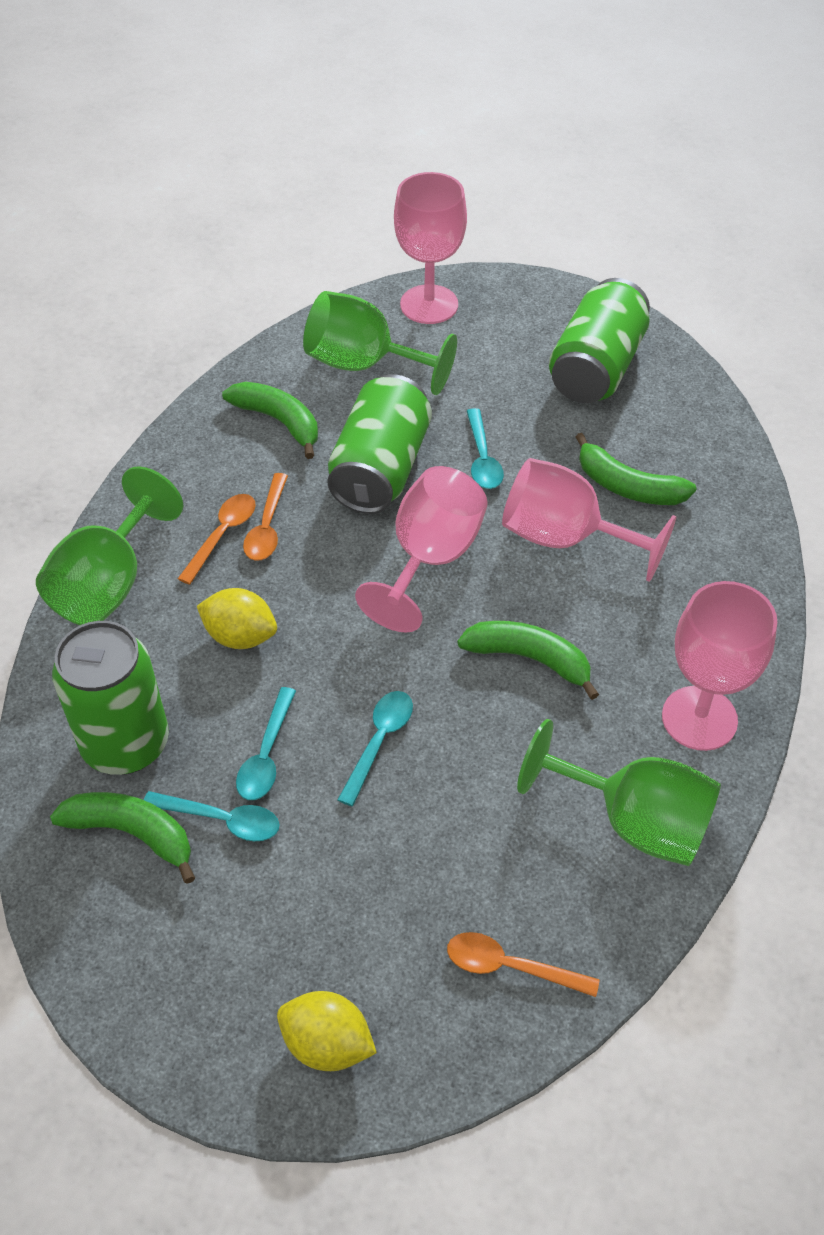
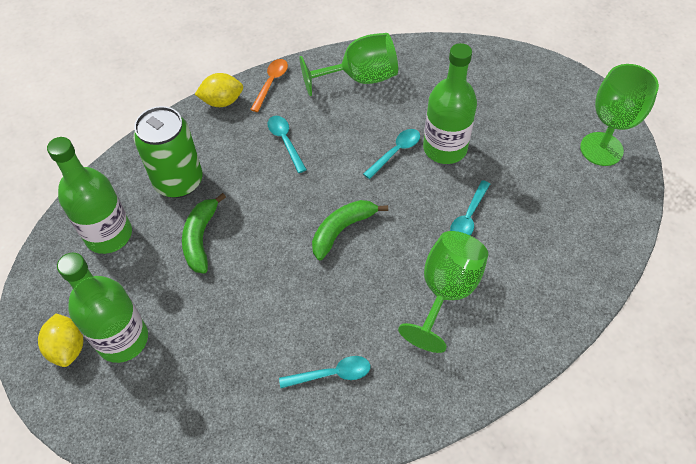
green banana: 4 -> 2
green bottle: 0 -> 3
green can: 3 -> 1
orange spoon: 3 -> 1
pink goblet: 4 -> 0

